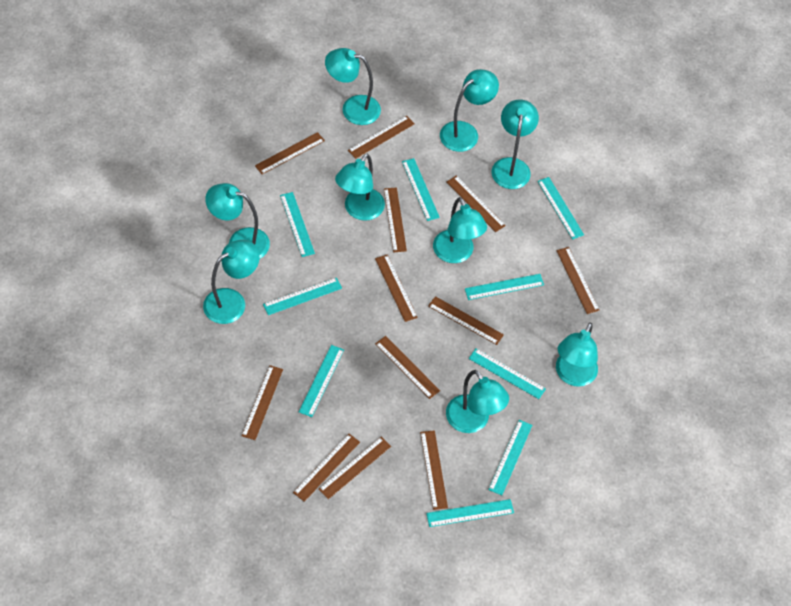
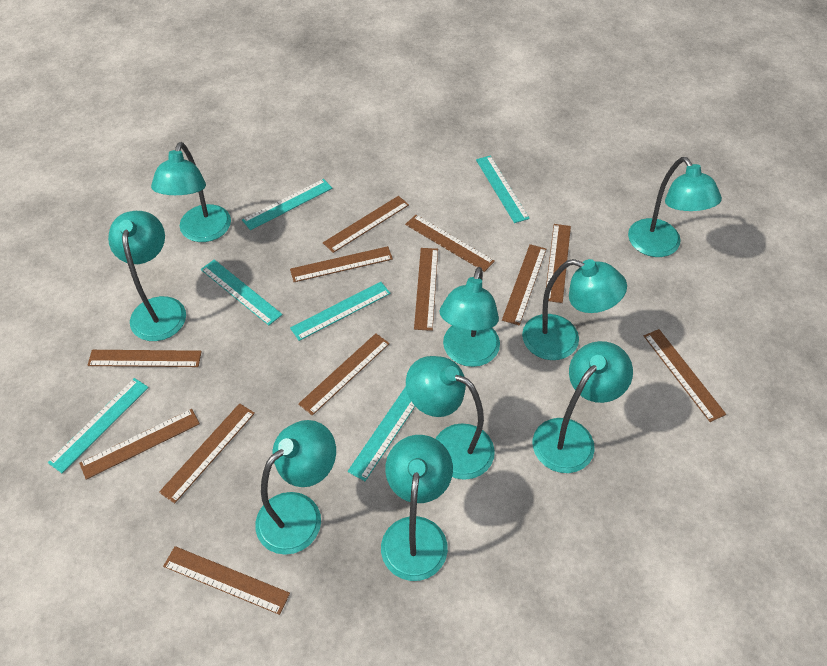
turquoise ruler: 9 -> 6

